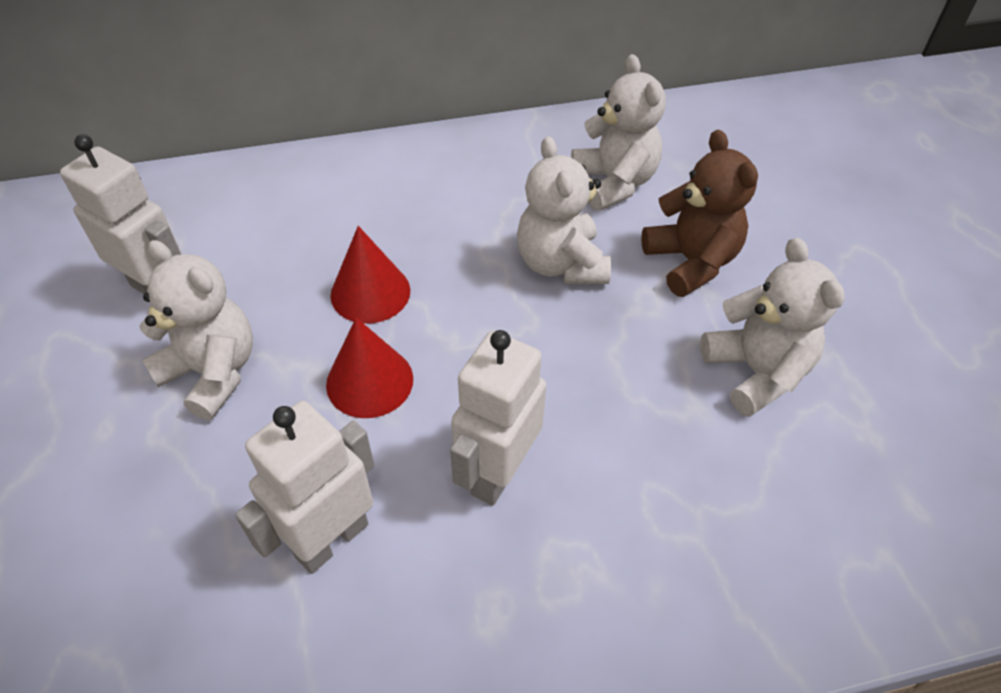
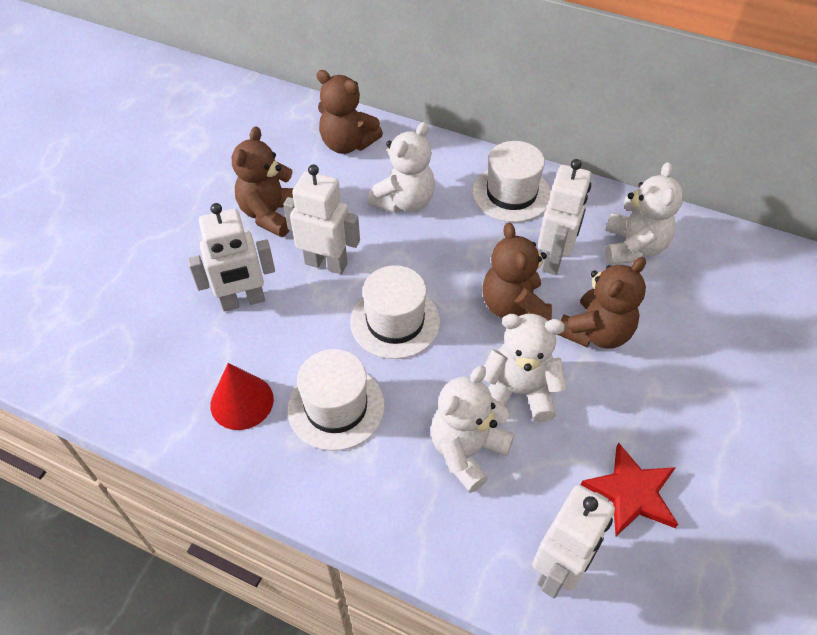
brown teddy bear: 1 -> 4
red cone: 2 -> 1
red star: 0 -> 1
white hat: 0 -> 3
white robot: 3 -> 4

